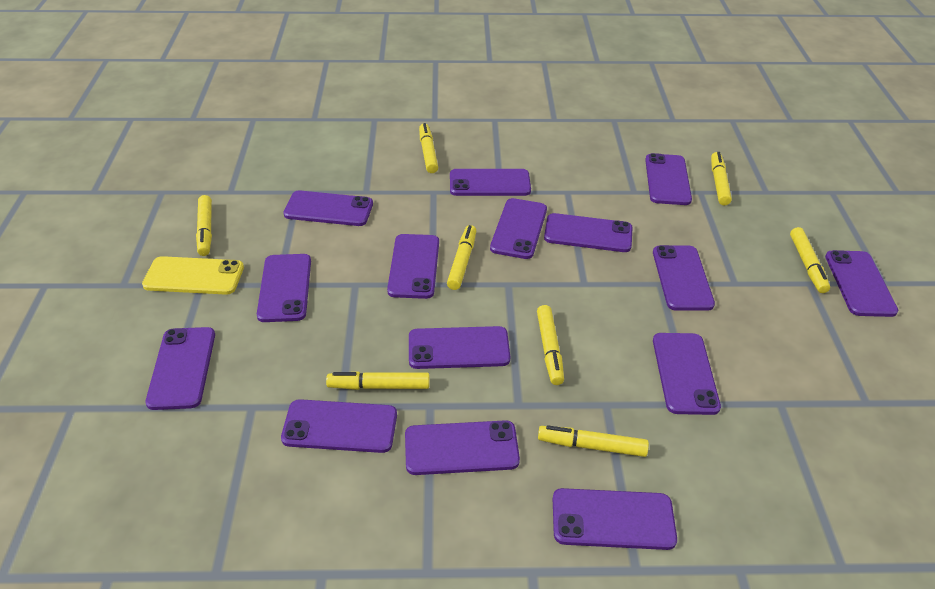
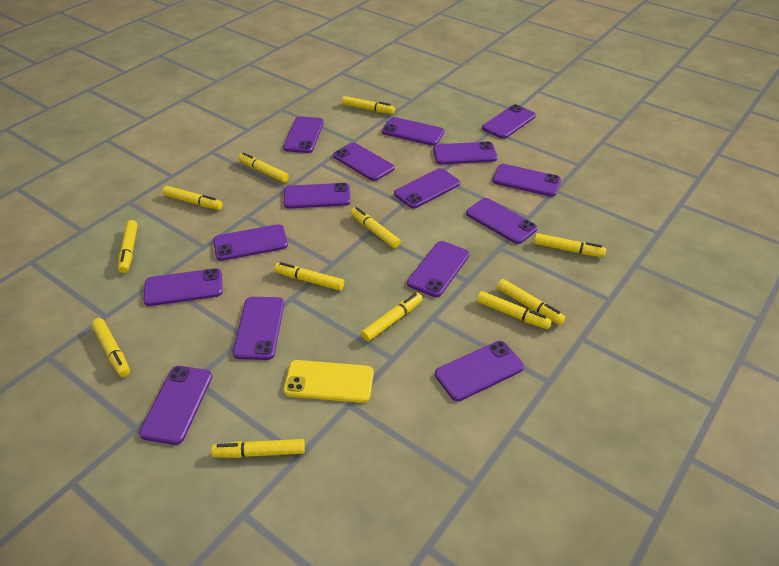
yellow marker: 8 -> 12

